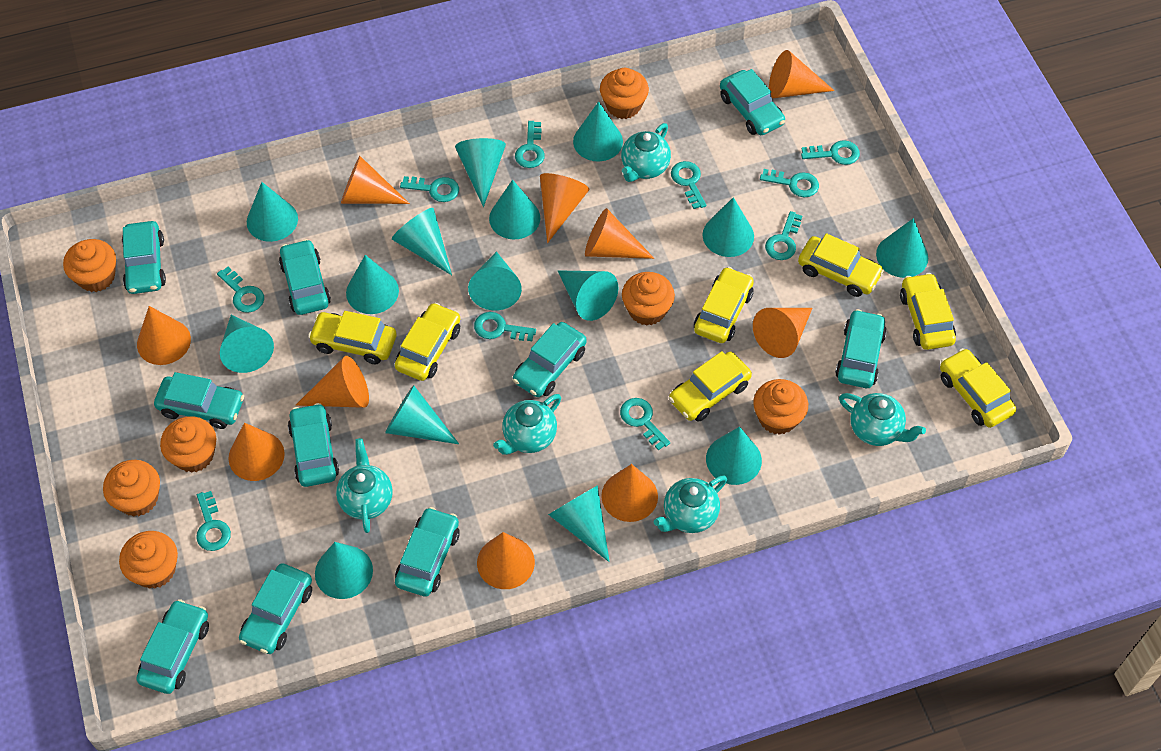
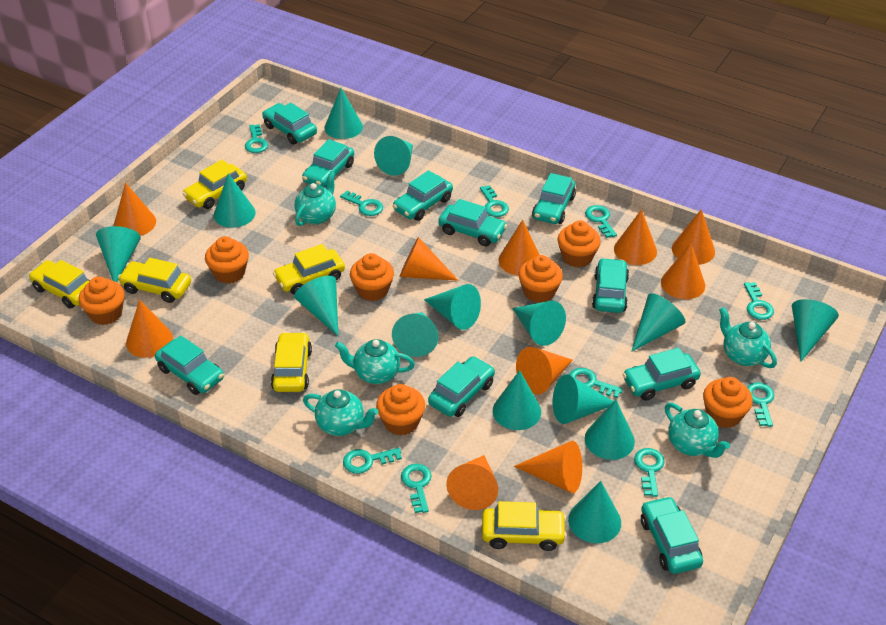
turquoise cone: 15 -> 14
yellow car: 7 -> 6

